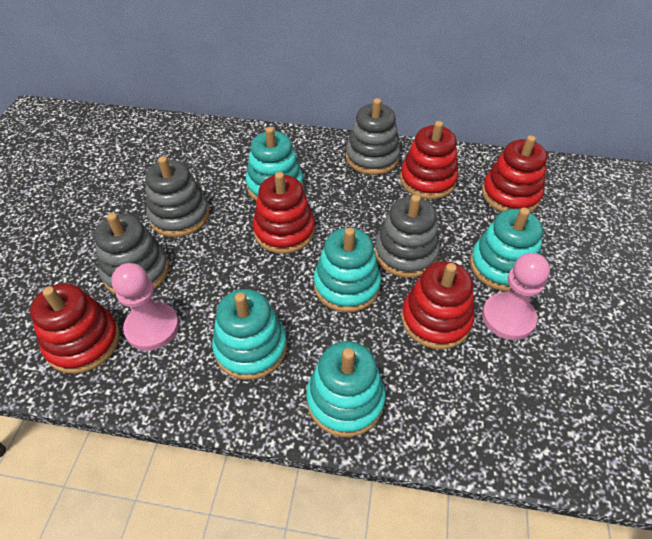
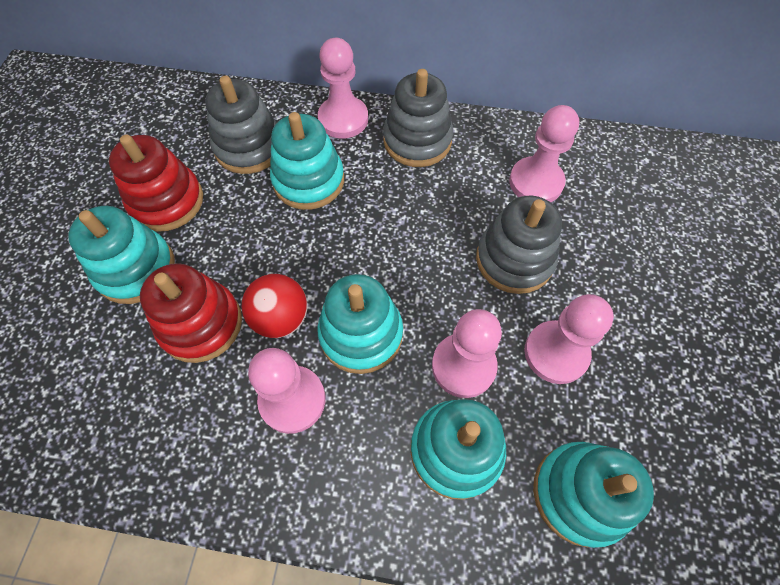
grey stacking toy: 4 -> 3
pink pawn: 2 -> 5
red ball: 0 -> 1
red stacking toy: 5 -> 2

